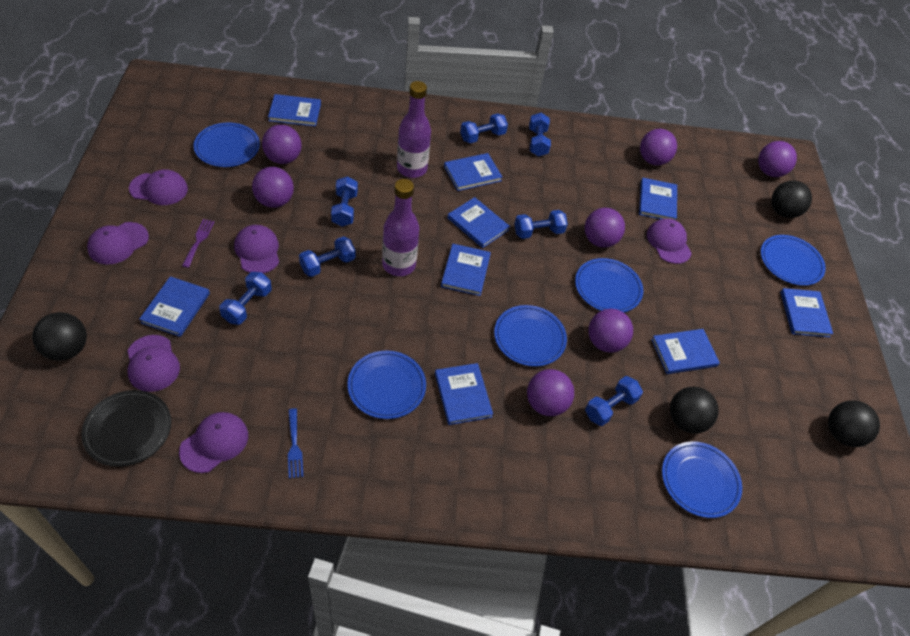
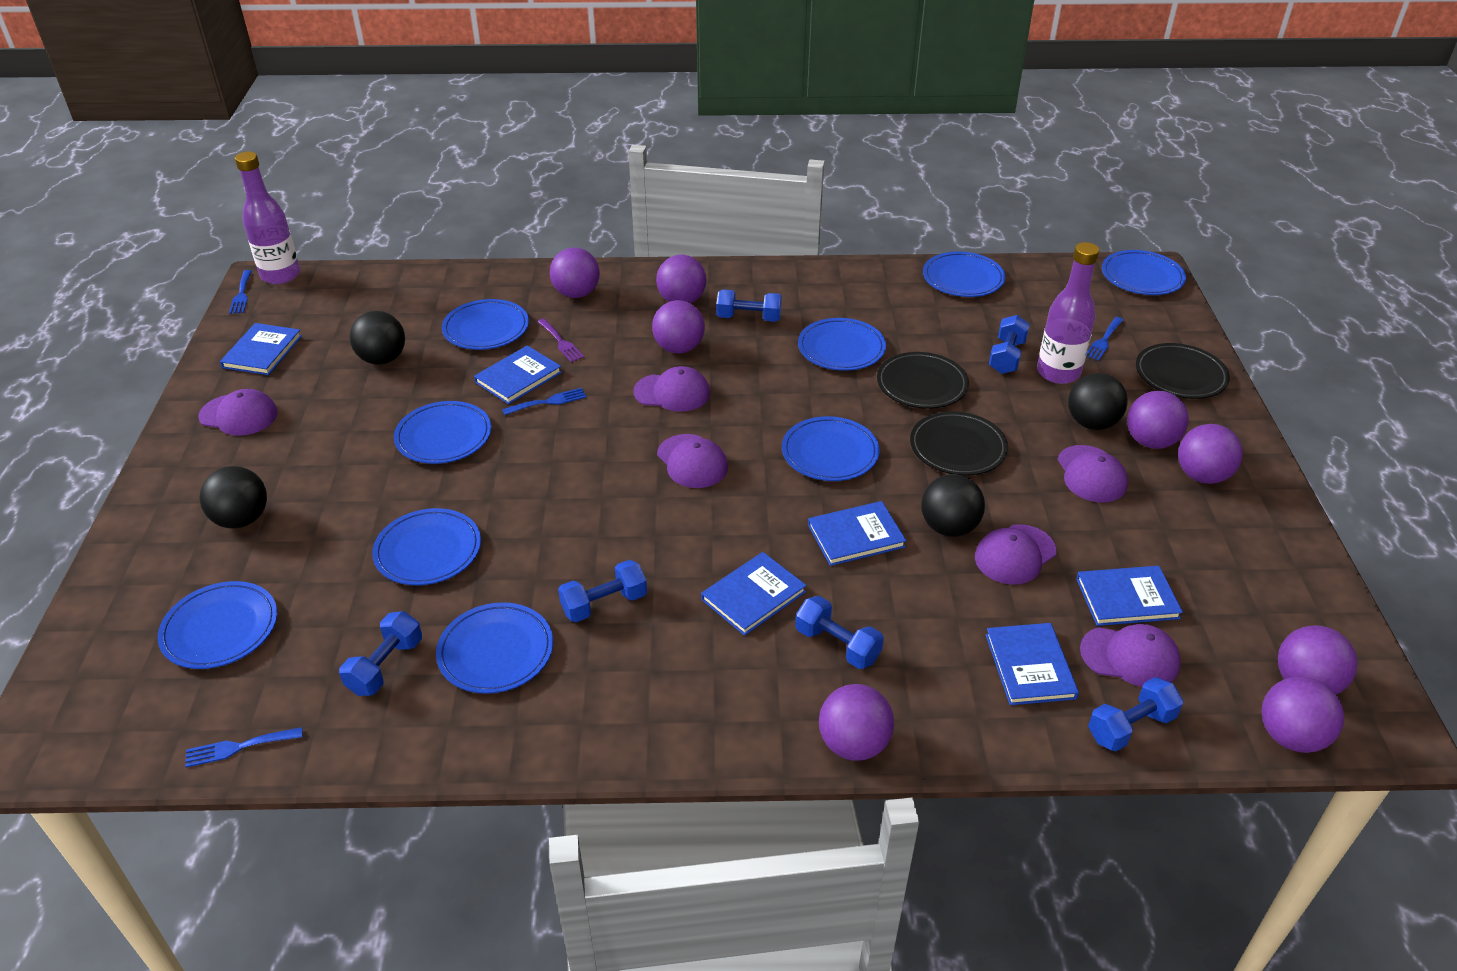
black plate: 1 -> 3
blue book: 9 -> 6
blue dumbbell: 7 -> 6
blue fork: 1 -> 4
blue plate: 6 -> 9
purple ball: 7 -> 8

